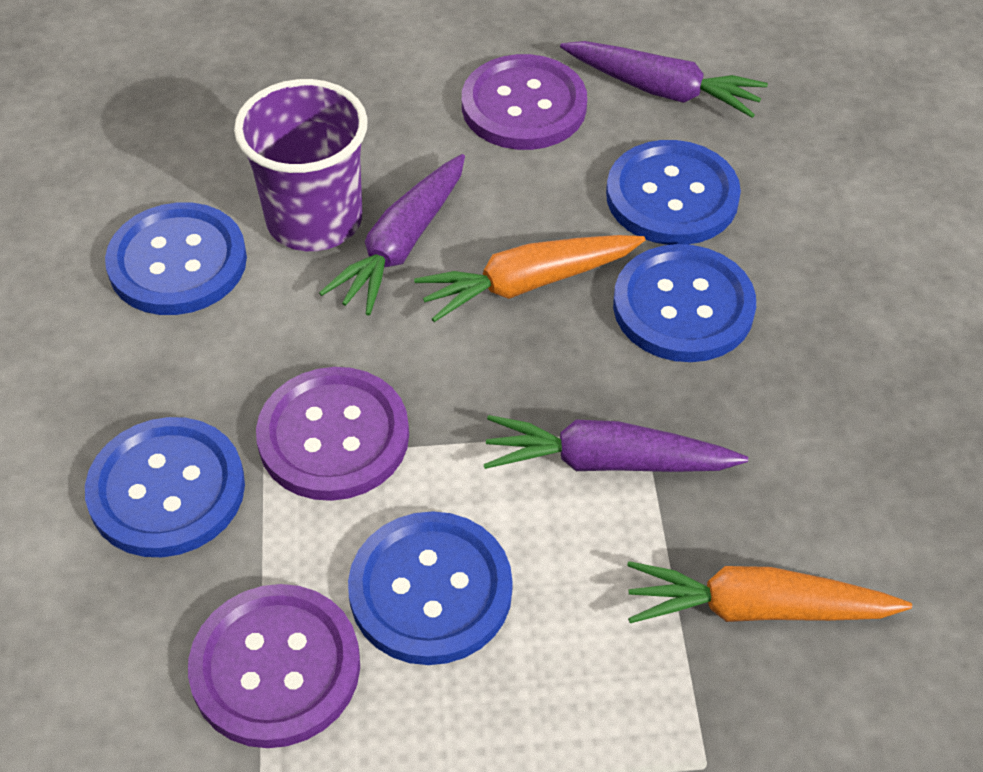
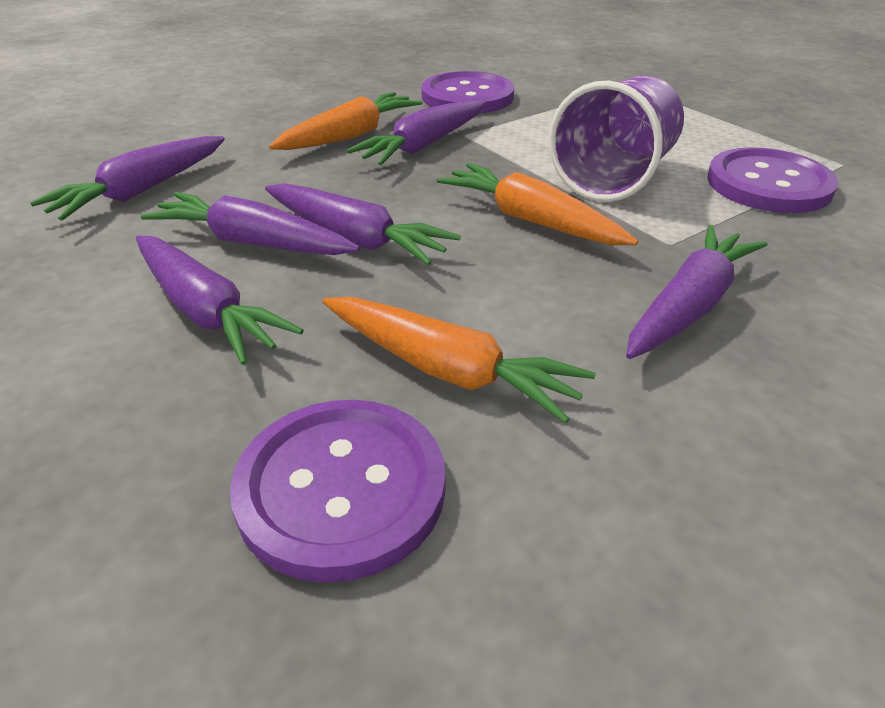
blue button: 5 -> 0
orange carrot: 2 -> 3
purple carrot: 3 -> 6

